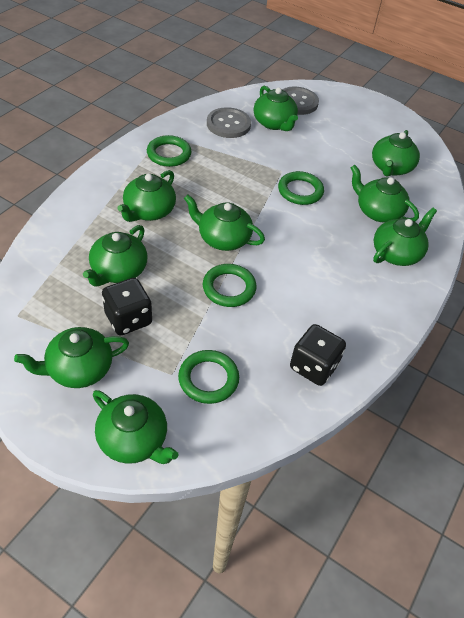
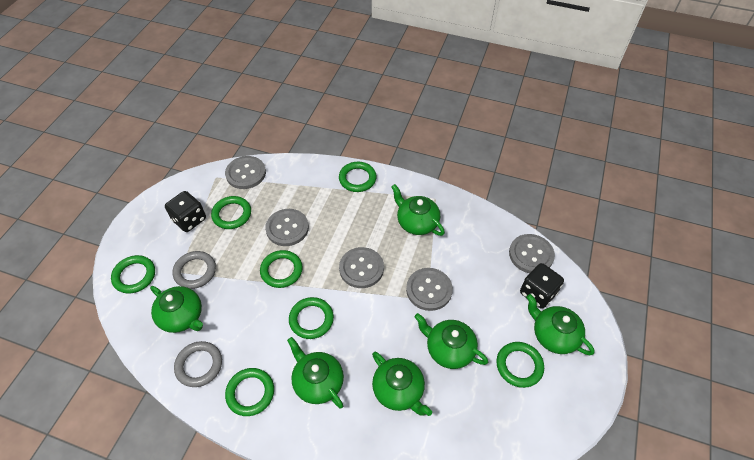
green ring: 4 -> 7
green teapot: 9 -> 6
grey button: 2 -> 5
grey ring: 0 -> 2

